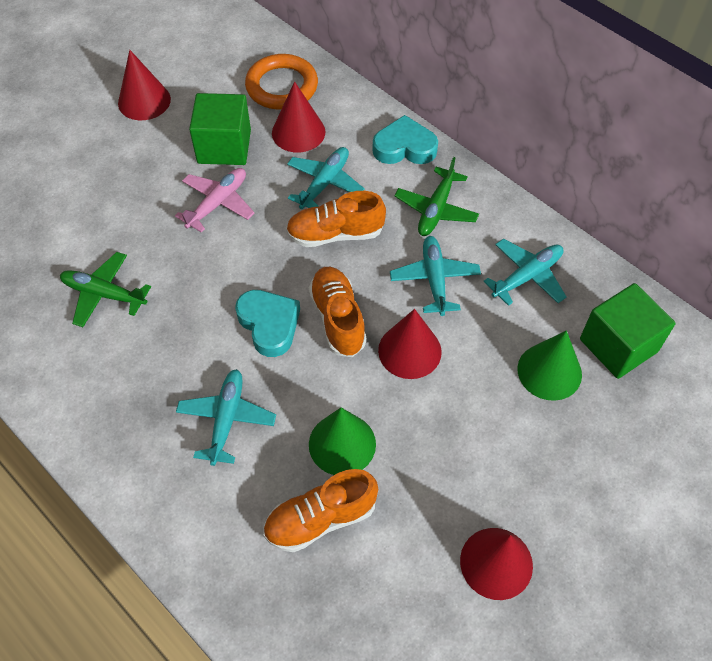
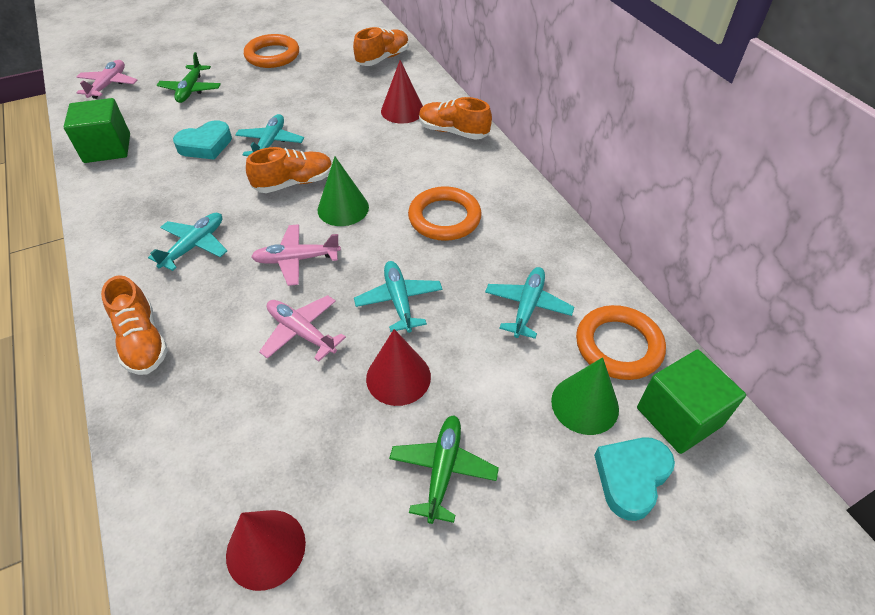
orange ring: 1 -> 3
orange shoe: 3 -> 4
pink plane: 1 -> 3
red cone: 4 -> 3

